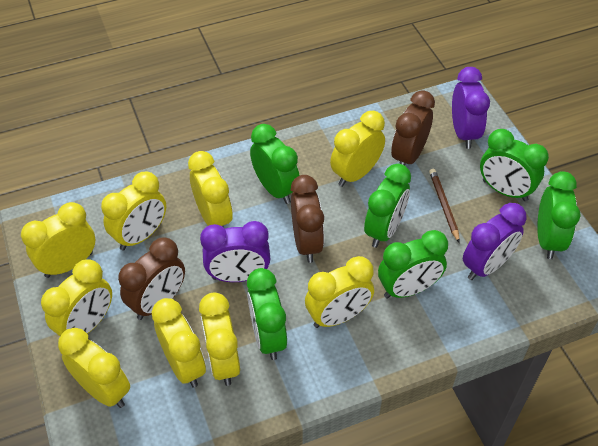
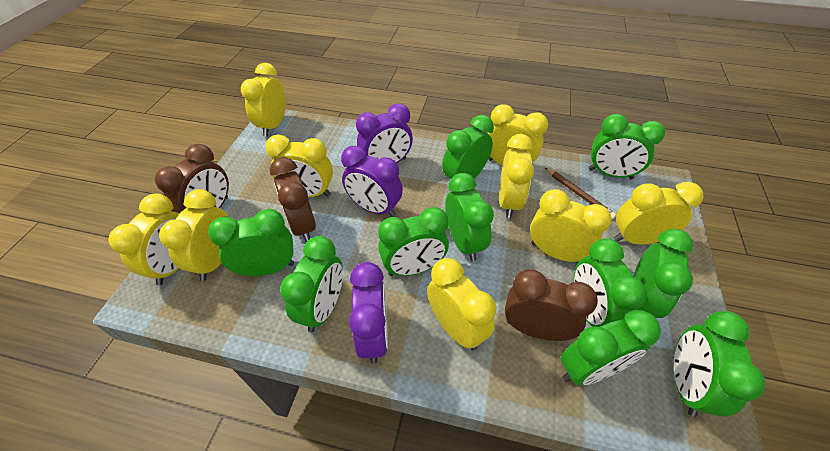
green clock: 6 -> 10

